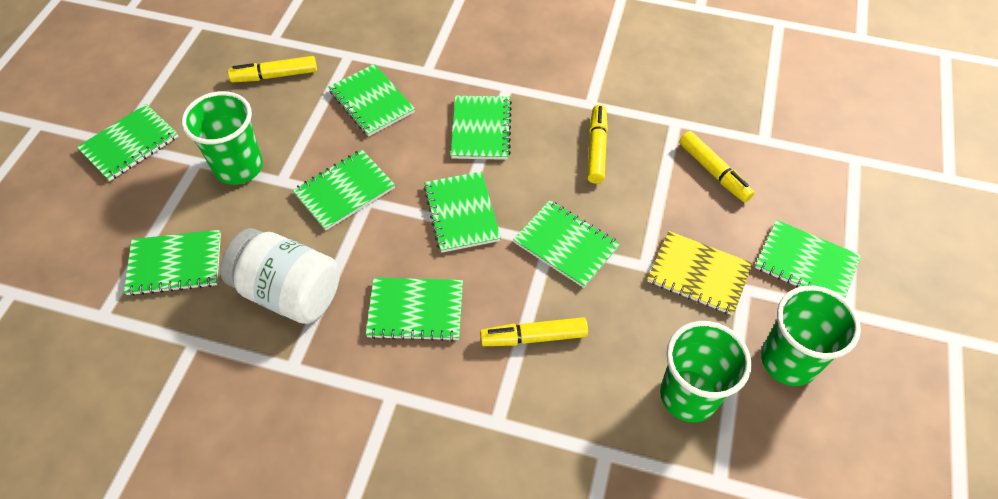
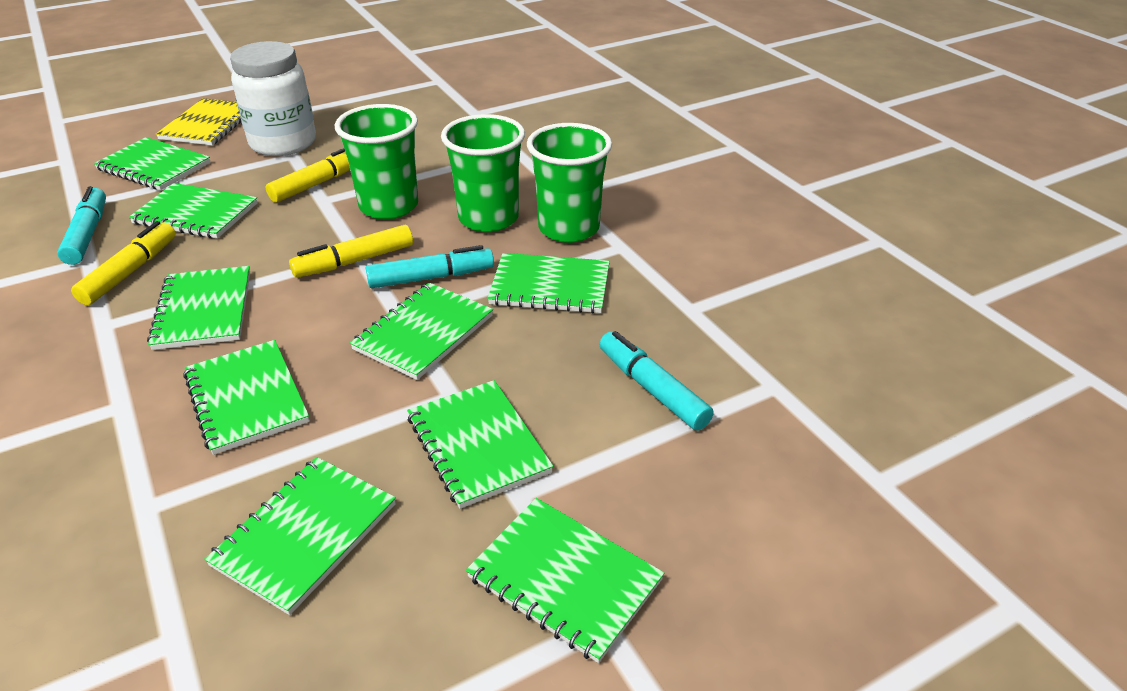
turquoise marker: 0 -> 3
yellow marker: 4 -> 3

